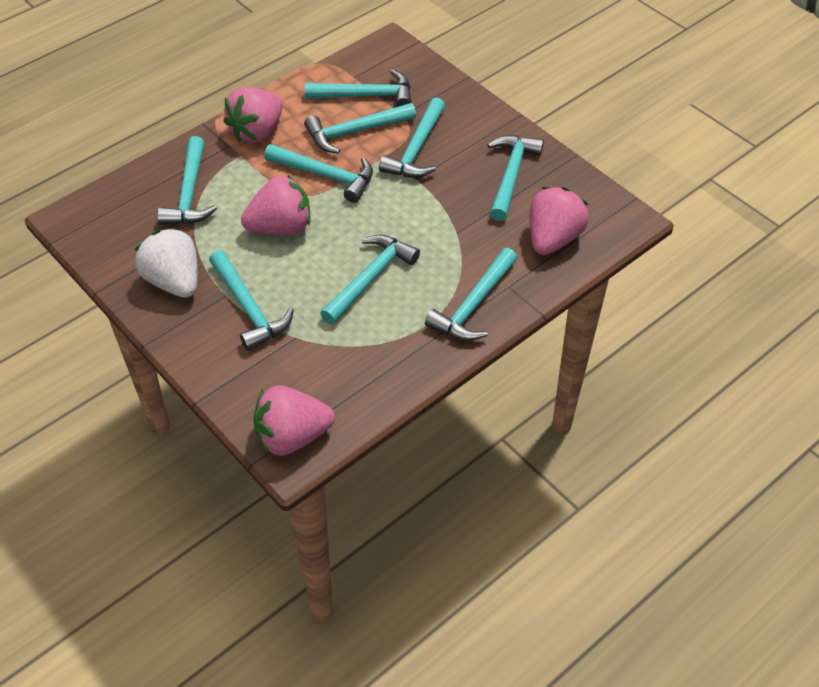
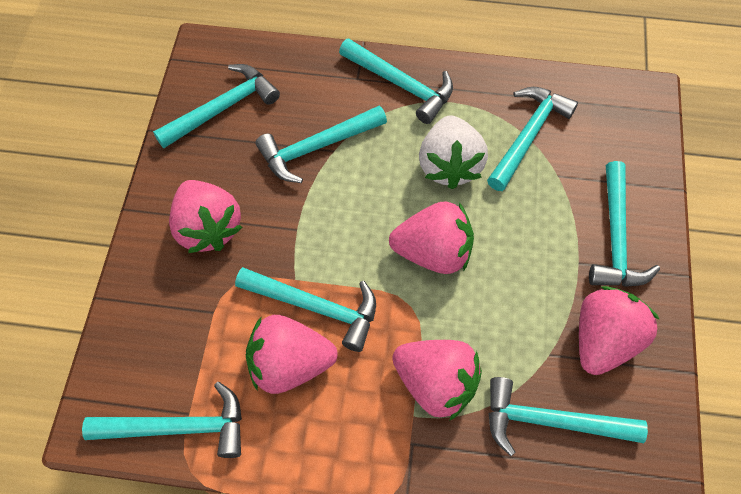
pink strawberry: 4 -> 5
turquoise hammer: 9 -> 8

